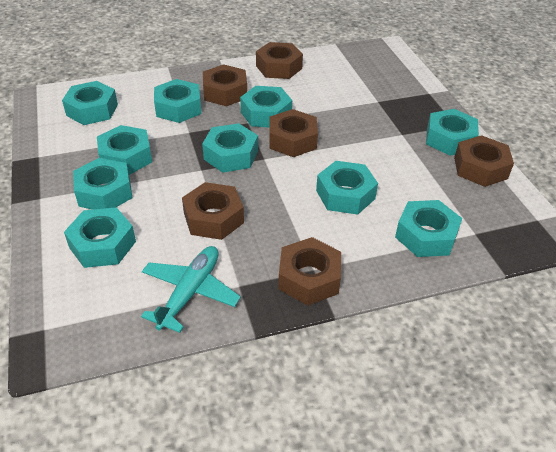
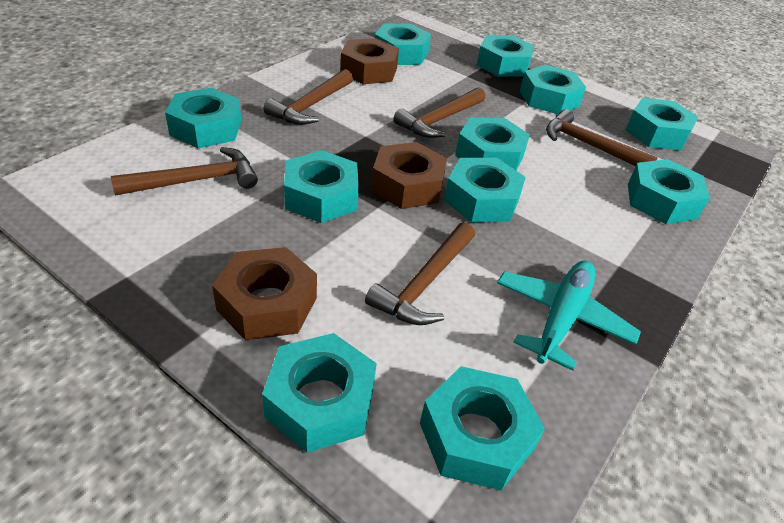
brown hammer: 0 -> 5
brown nut: 6 -> 3
turquoise nut: 10 -> 11

